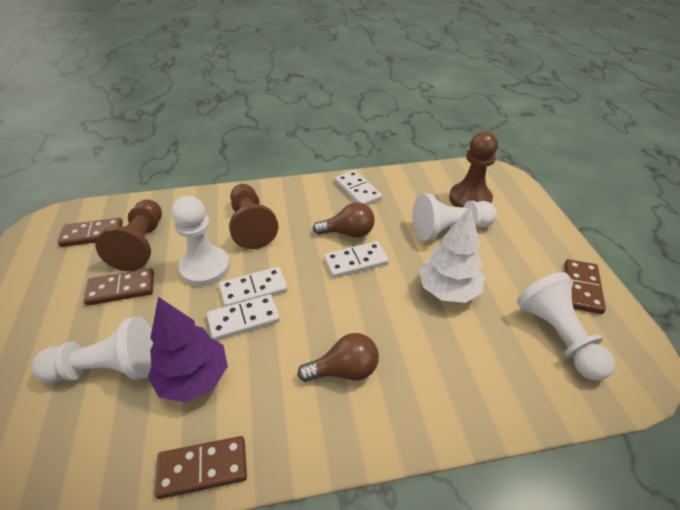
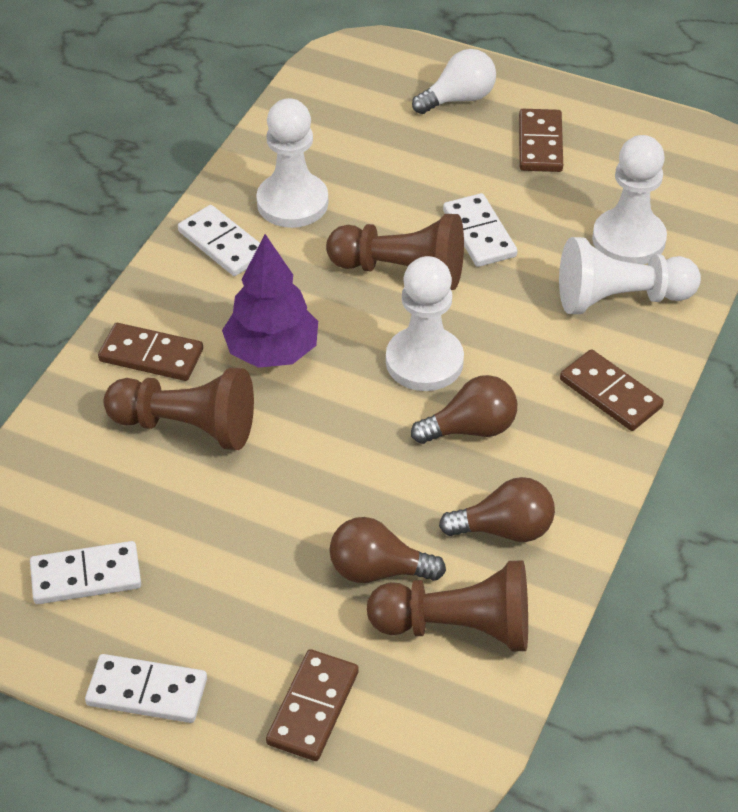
brown light bulb: 2 -> 3
white light bulb: 0 -> 1
white tree: 1 -> 0

